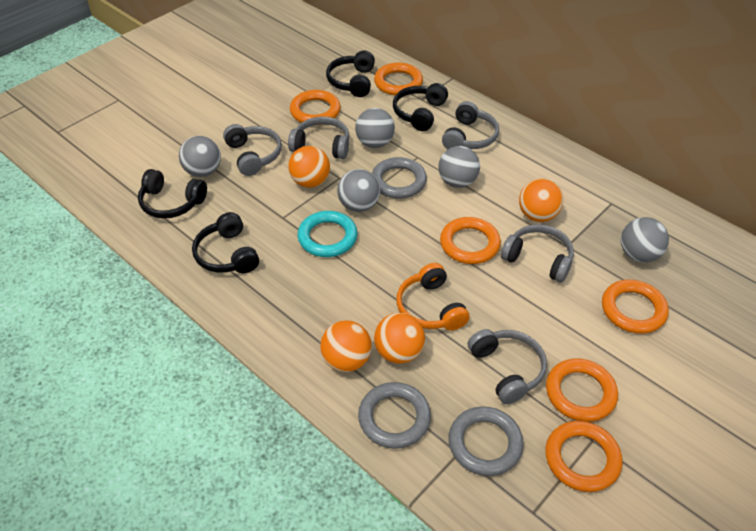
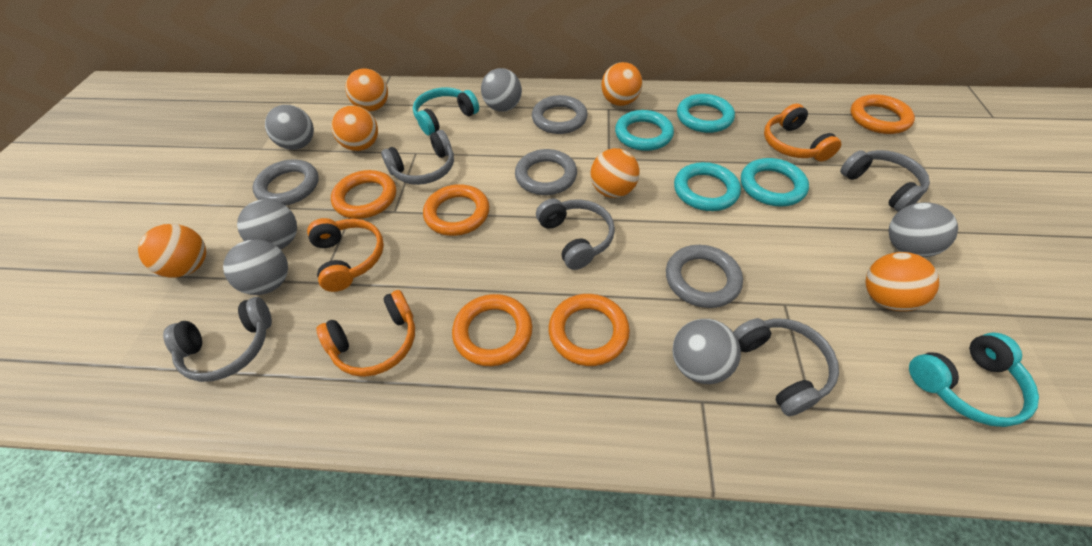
black headphones: 4 -> 0
grey ball: 5 -> 6
grey ring: 3 -> 4
orange ball: 4 -> 6
orange headphones: 1 -> 3
orange ring: 6 -> 5
turquoise headphones: 0 -> 2
turquoise ring: 1 -> 4

